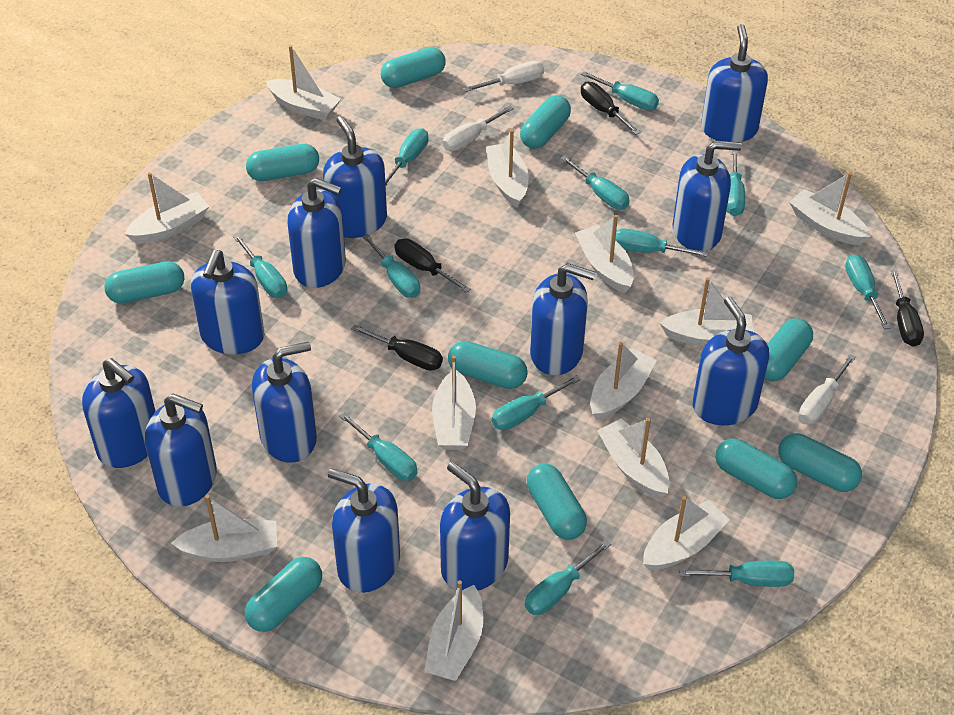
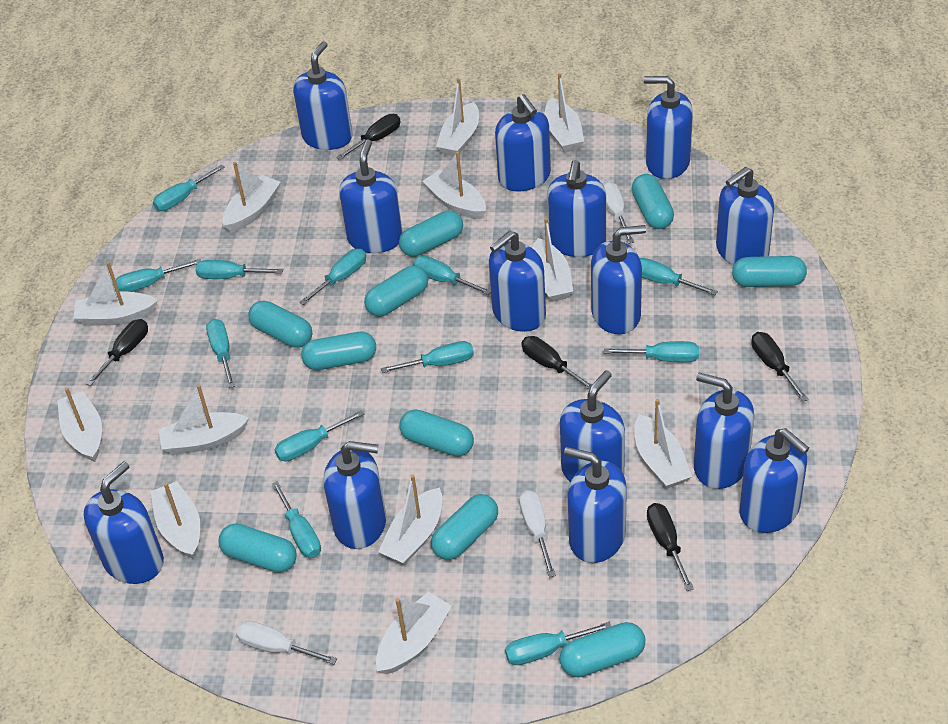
black screwdriver: 4 -> 5
blue soap dispenser: 12 -> 14

